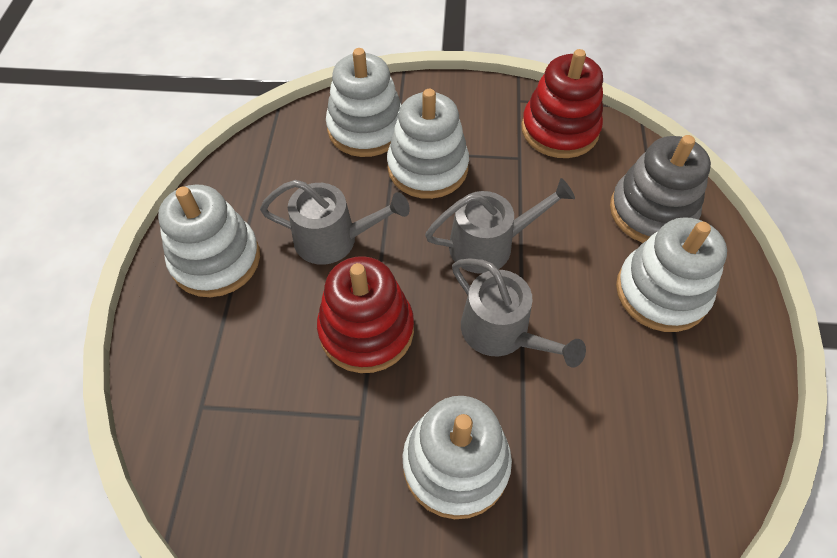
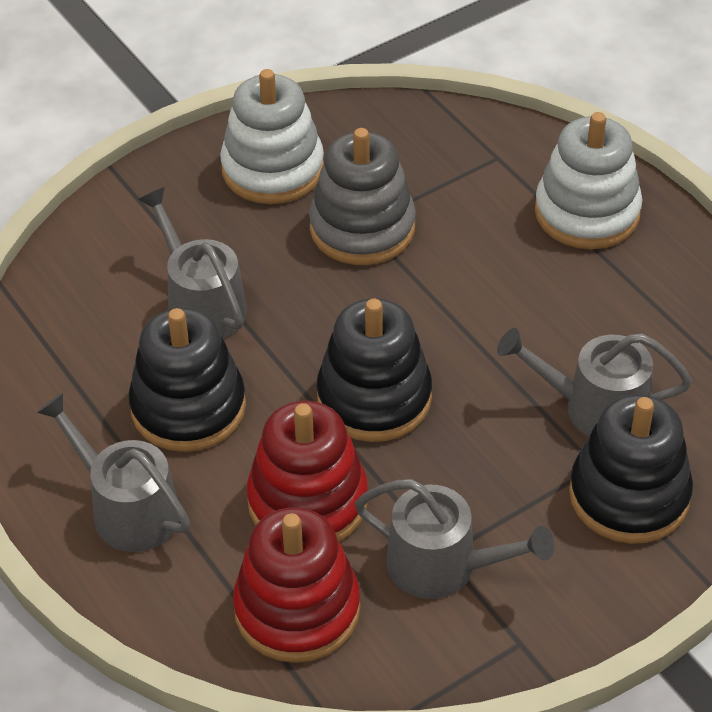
black stacking toy: 0 -> 3
grey watering can: 3 -> 4
white stacking toy: 5 -> 2

